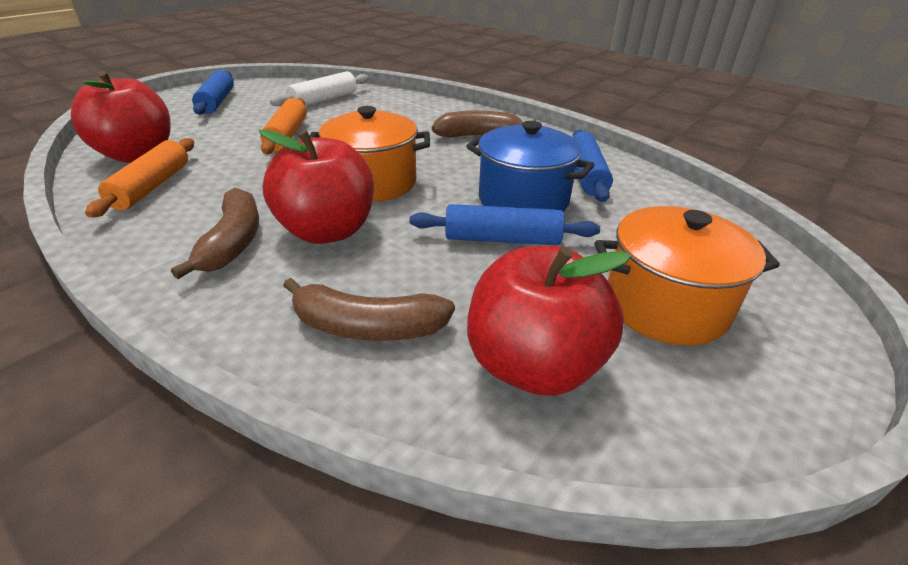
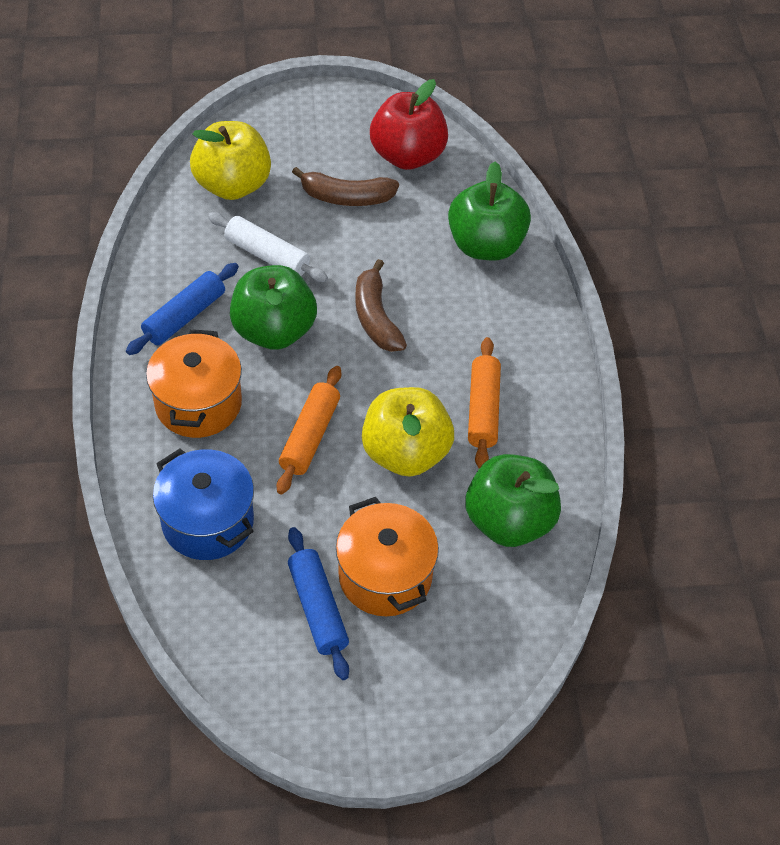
blue rolling pin: 3 -> 2
brown banana: 3 -> 2
green apple: 0 -> 3
red apple: 3 -> 1
yellow apple: 0 -> 2

